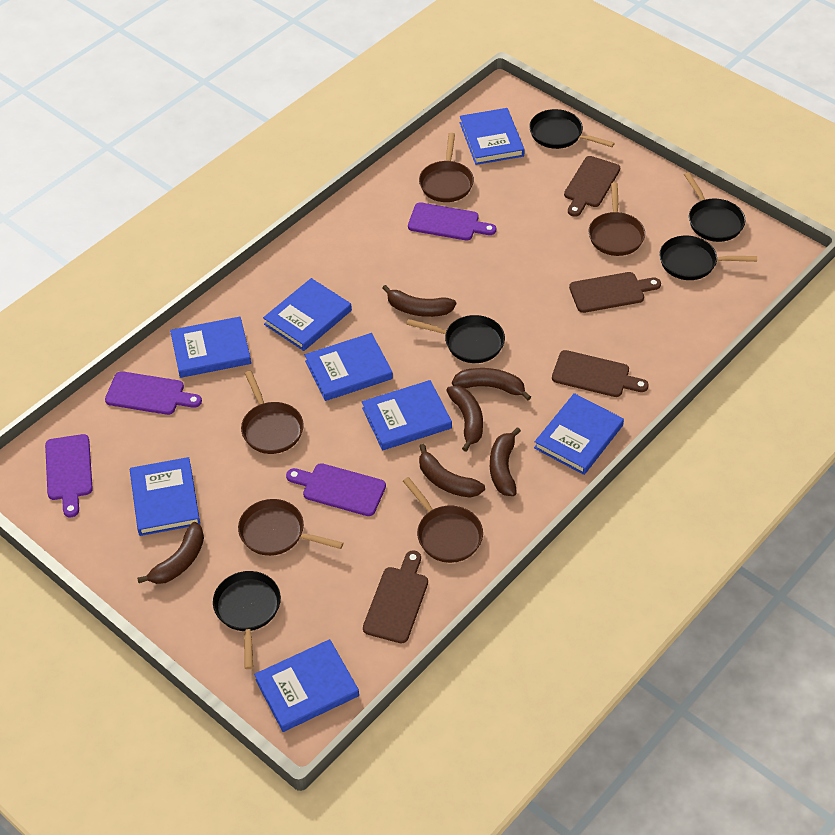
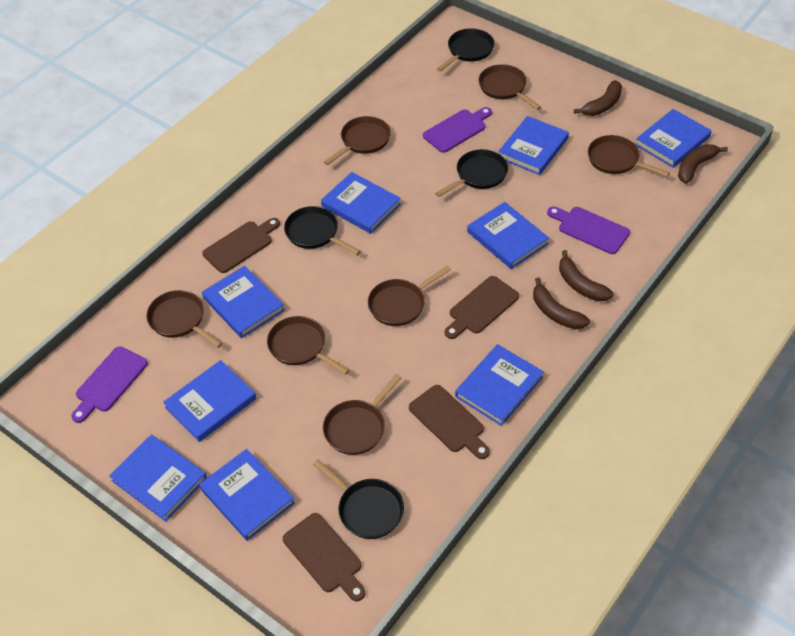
black pan: 5 -> 4
blue book: 8 -> 9
brown banana: 6 -> 4
brown pan: 5 -> 7
purple cutting board: 4 -> 3

